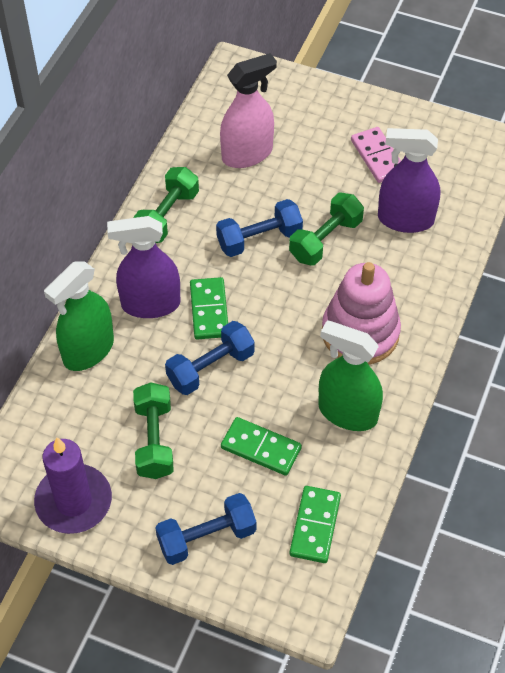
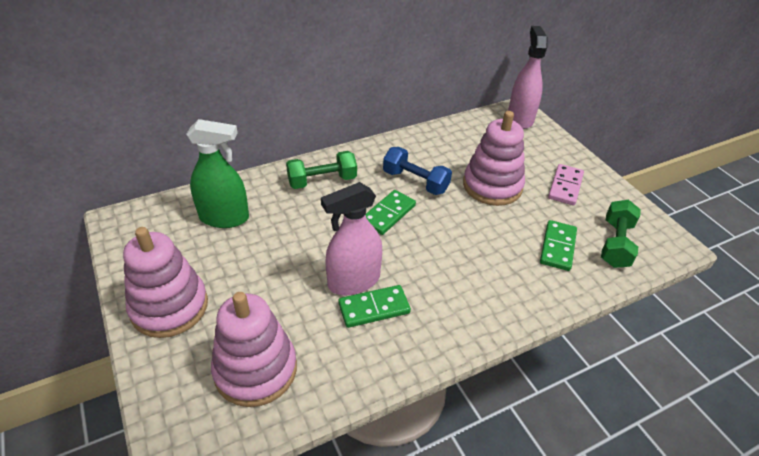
blue dumbbell: 3 -> 1
green dumbbell: 3 -> 2
green spray bottle: 2 -> 1
pink spray bottle: 1 -> 2
pink stacking toy: 1 -> 3
purple candle: 1 -> 0
purple spray bottle: 2 -> 0

